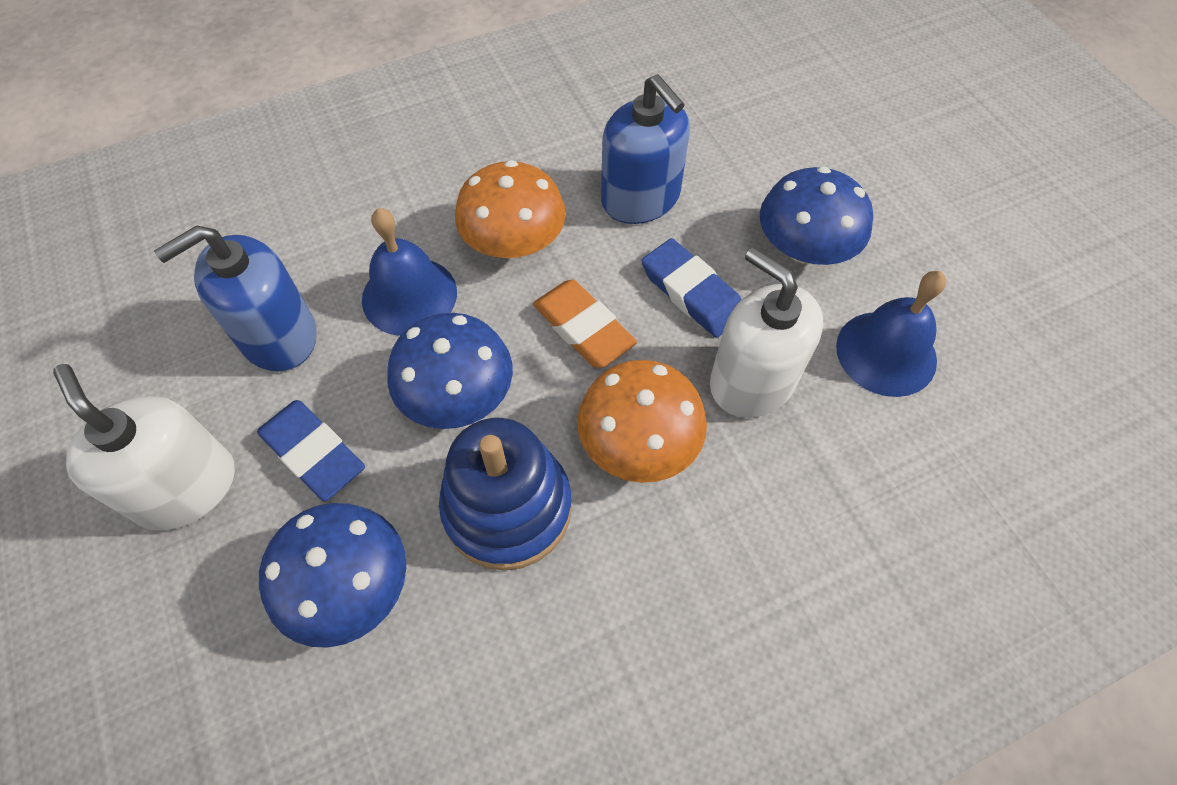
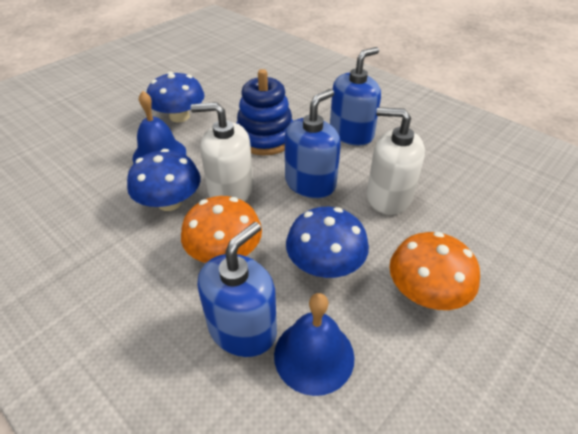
blue eraser: 2 -> 0
blue soap dispenser: 2 -> 3
orange eraser: 1 -> 0

